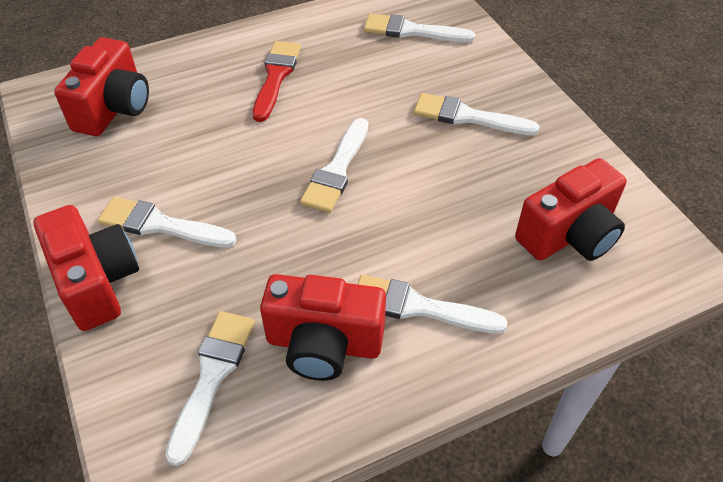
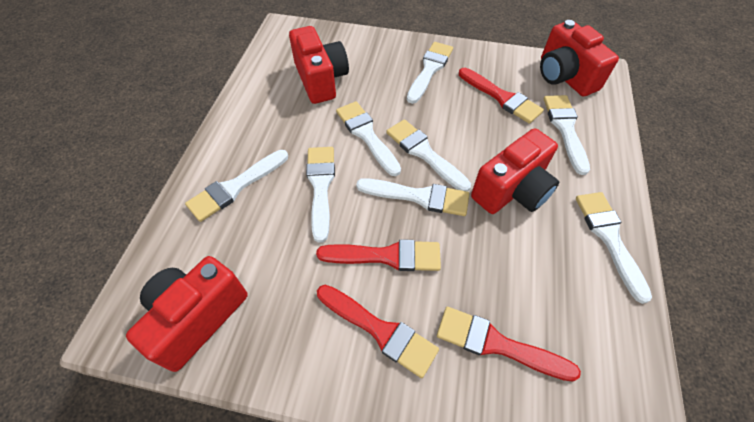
red brush: 1 -> 4
white brush: 6 -> 8

